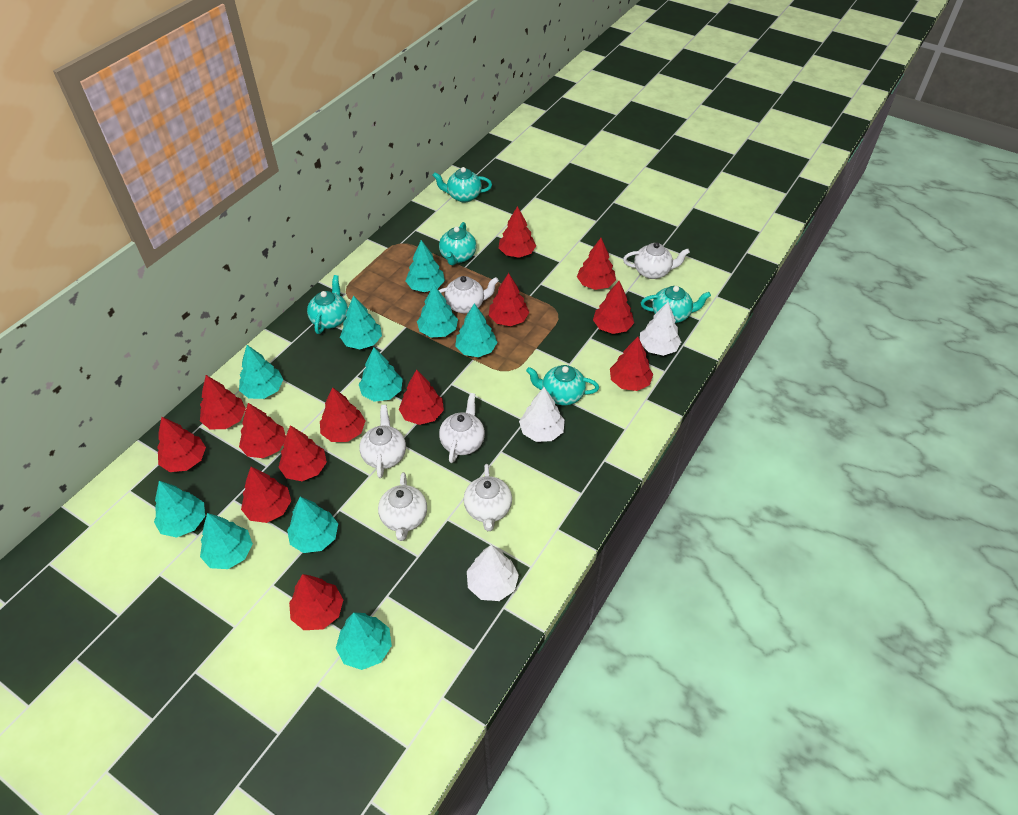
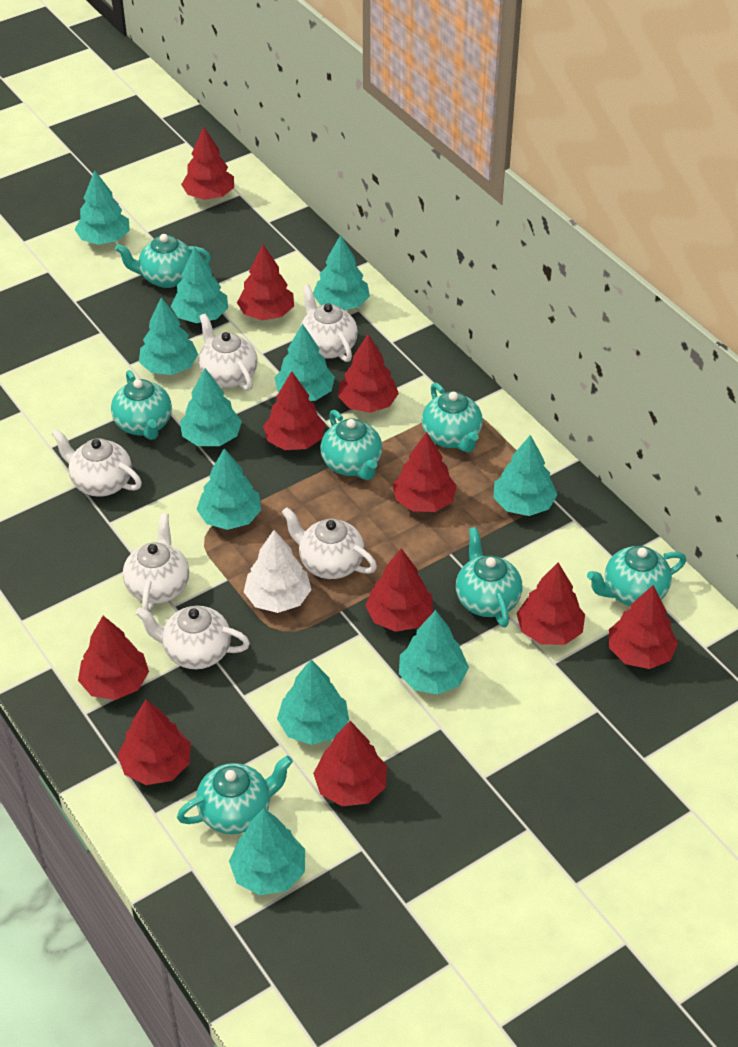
red tree: 13 -> 11
turquoise teapot: 5 -> 7
turquoise tree: 10 -> 11
white tree: 3 -> 1

